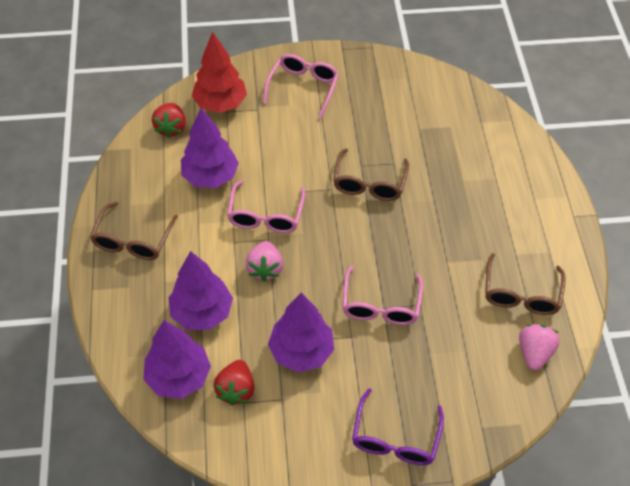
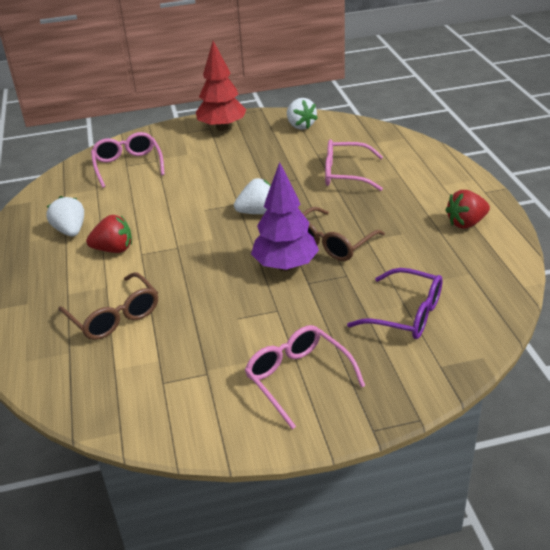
brown glasses: 3 -> 2
pink strawberry: 2 -> 0
purple tree: 4 -> 1
white strawberry: 0 -> 3

